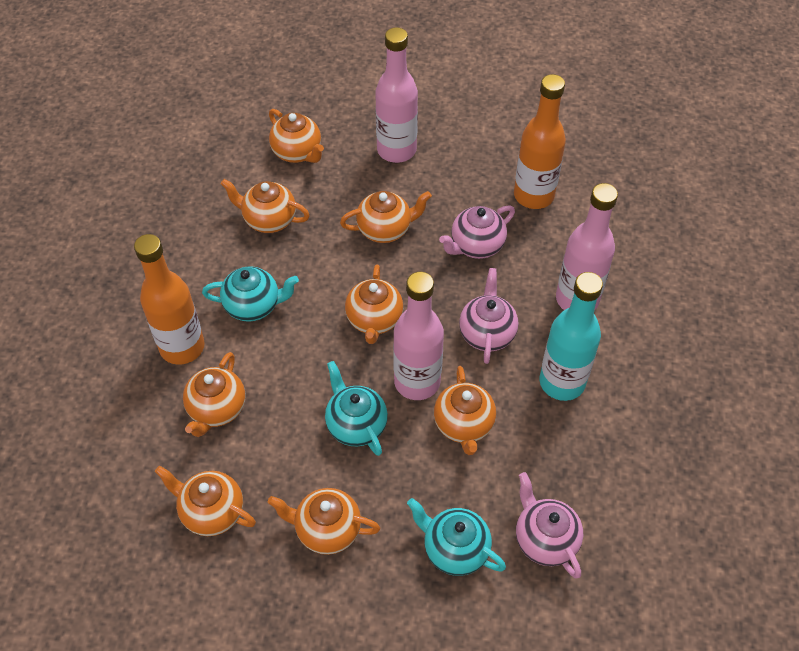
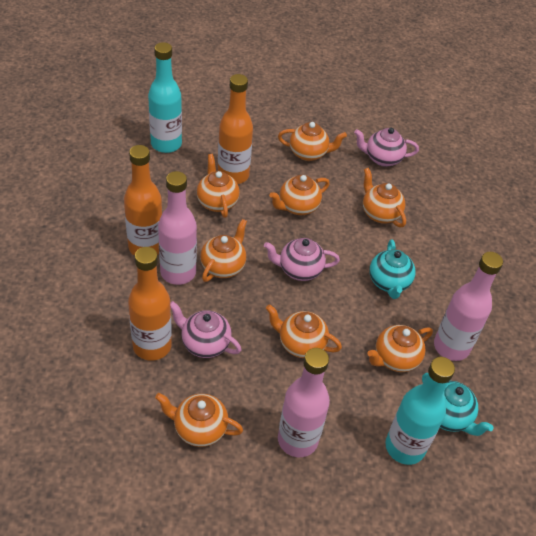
orange bottle: 2 -> 3
turquoise bottle: 1 -> 2
turquoise teapot: 3 -> 2

